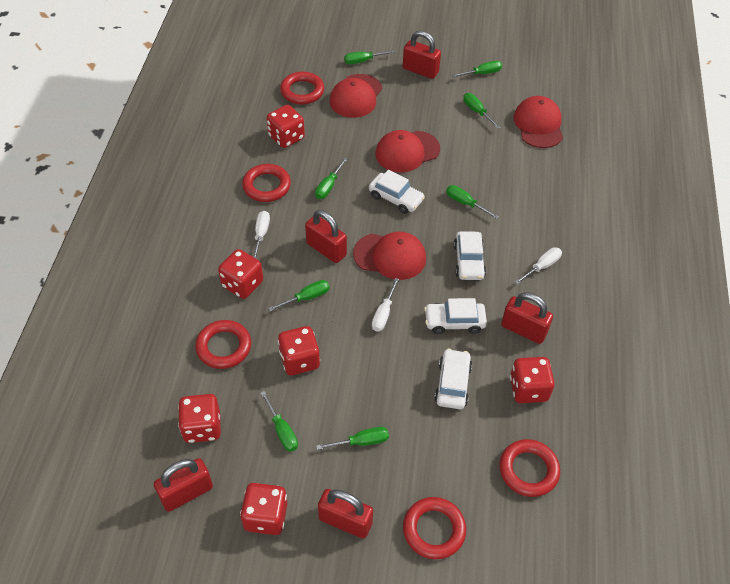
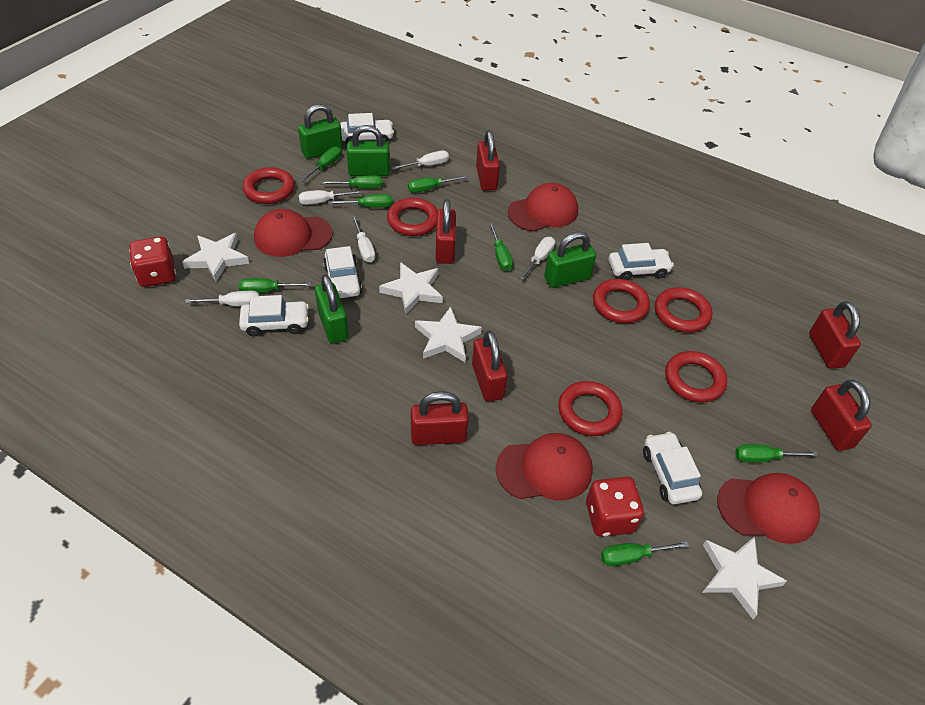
green padlock: 0 -> 4
red dice: 6 -> 2
red padlock: 5 -> 6
red ring: 5 -> 6
white car: 4 -> 5
white screwdriver: 3 -> 5
white star: 0 -> 4

